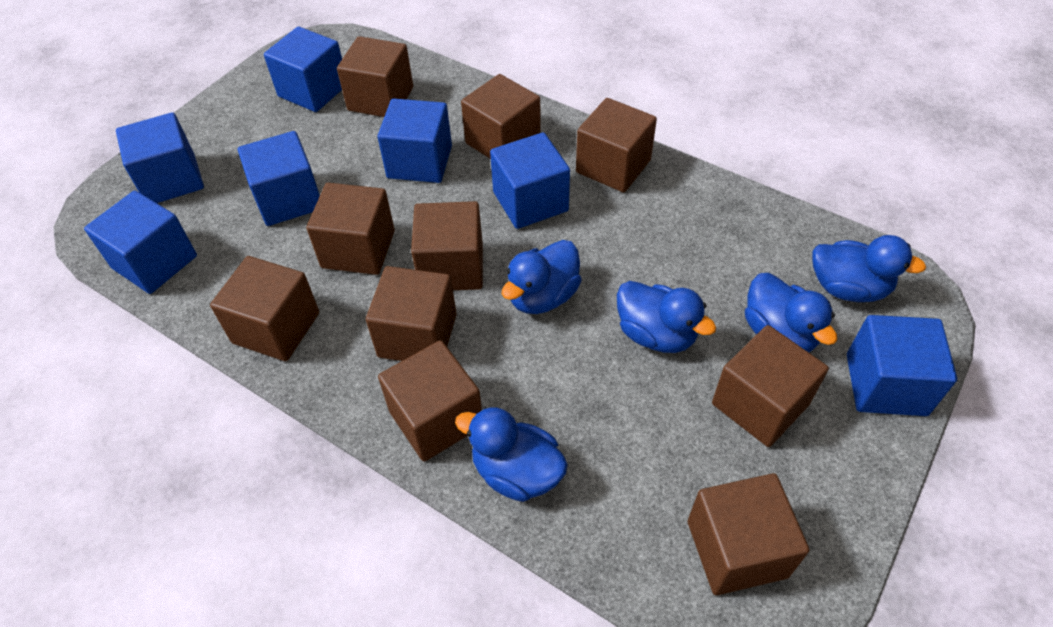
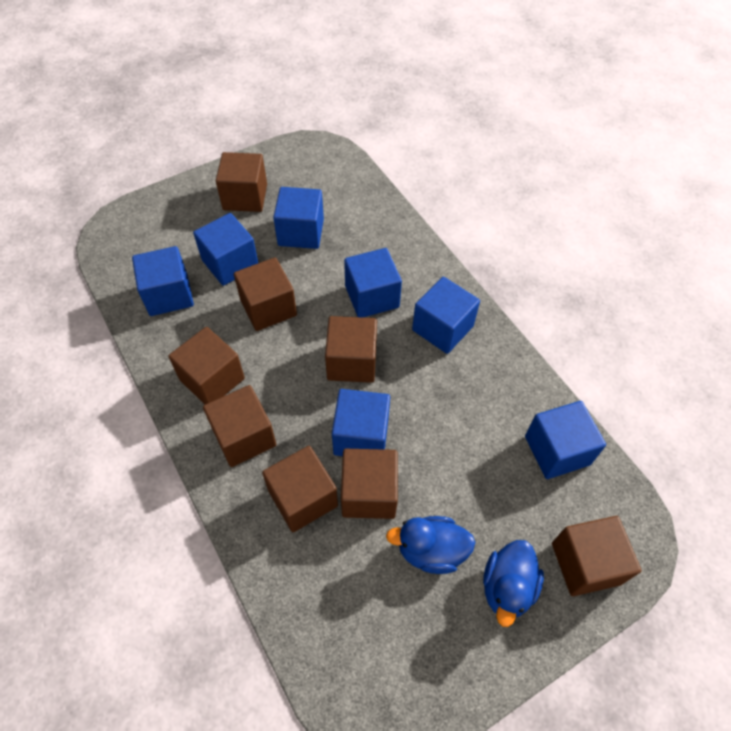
blue duck: 5 -> 2
brown cube: 10 -> 8

